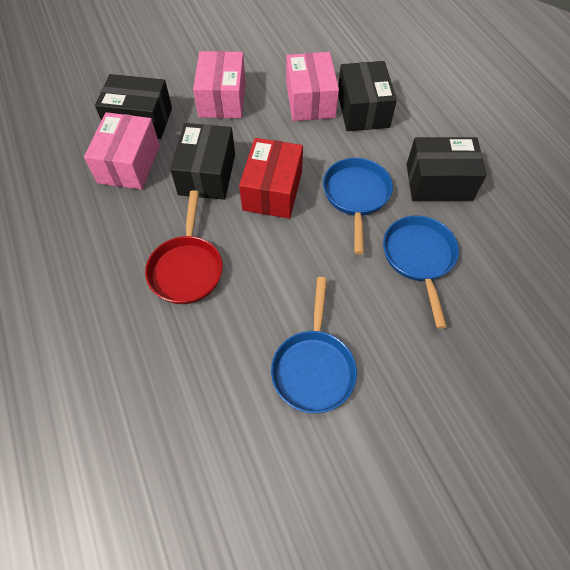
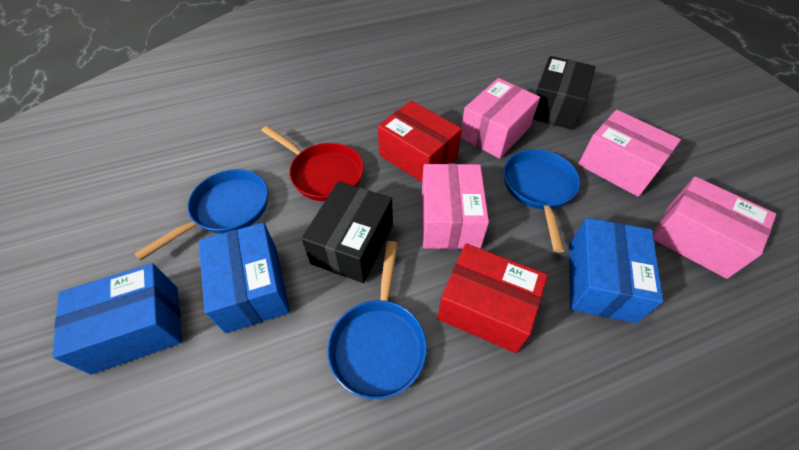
black box: 4 -> 2
blue box: 0 -> 3
pink box: 3 -> 4
red box: 1 -> 2

